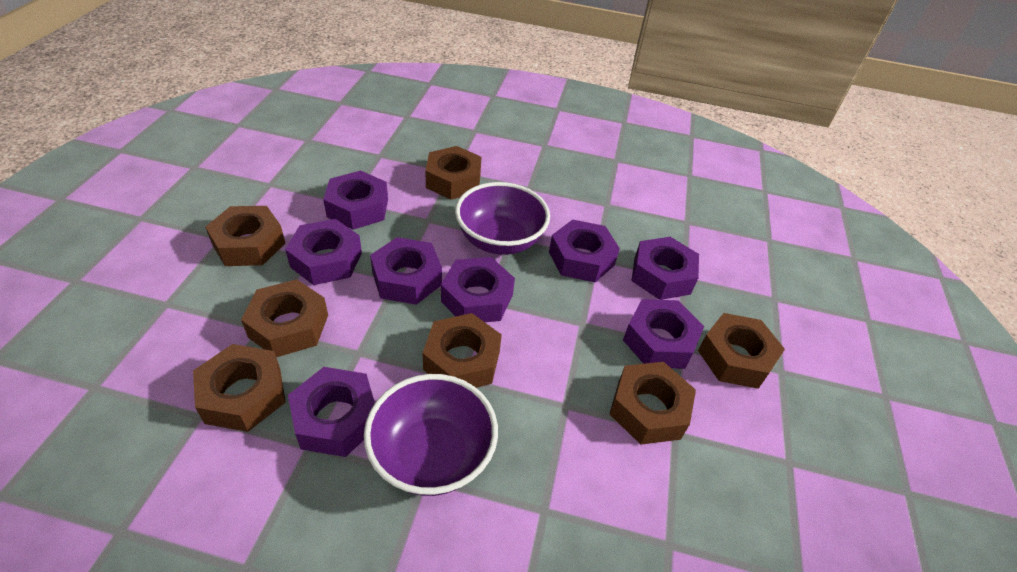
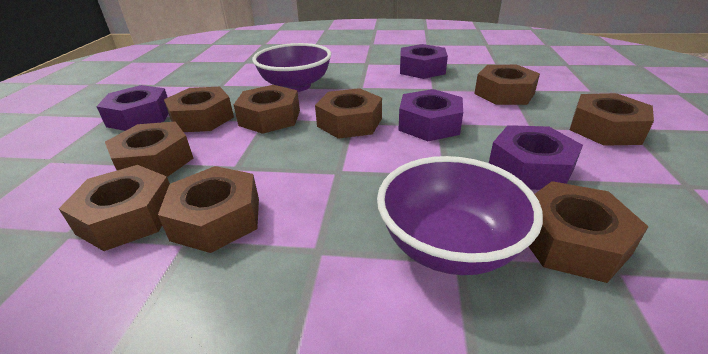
brown nut: 7 -> 9
purple nut: 8 -> 4

